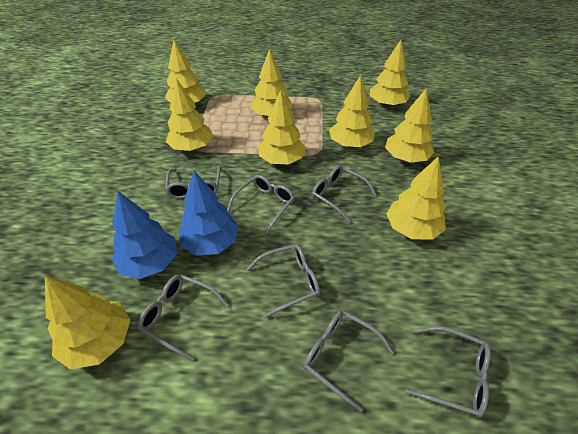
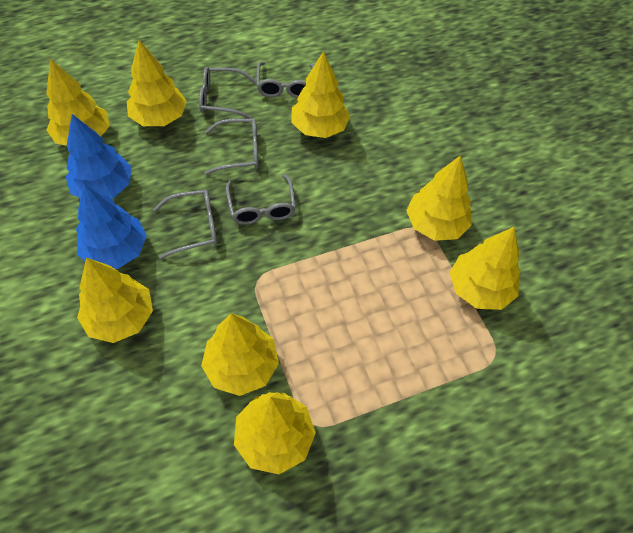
grey glasses: 7 -> 5
yellow tree: 9 -> 8

